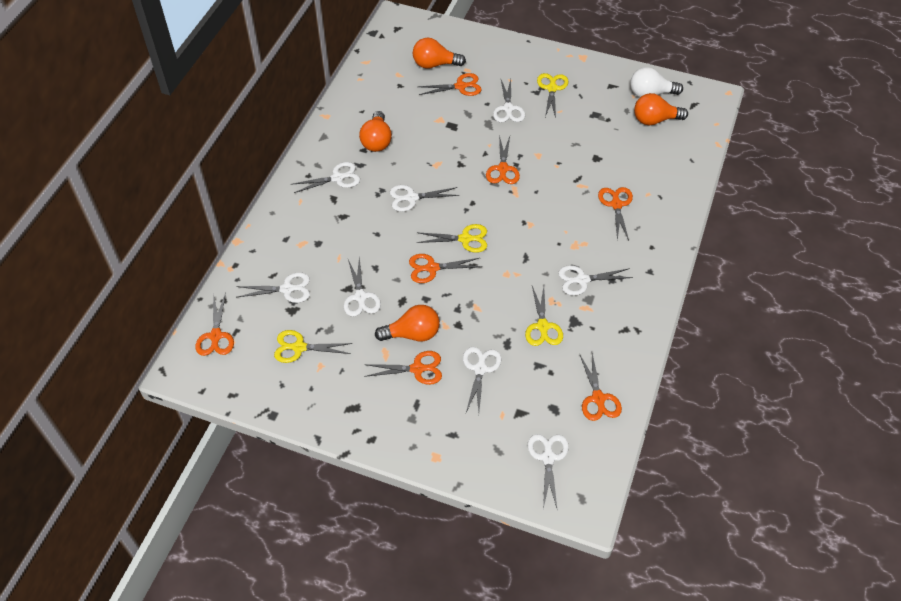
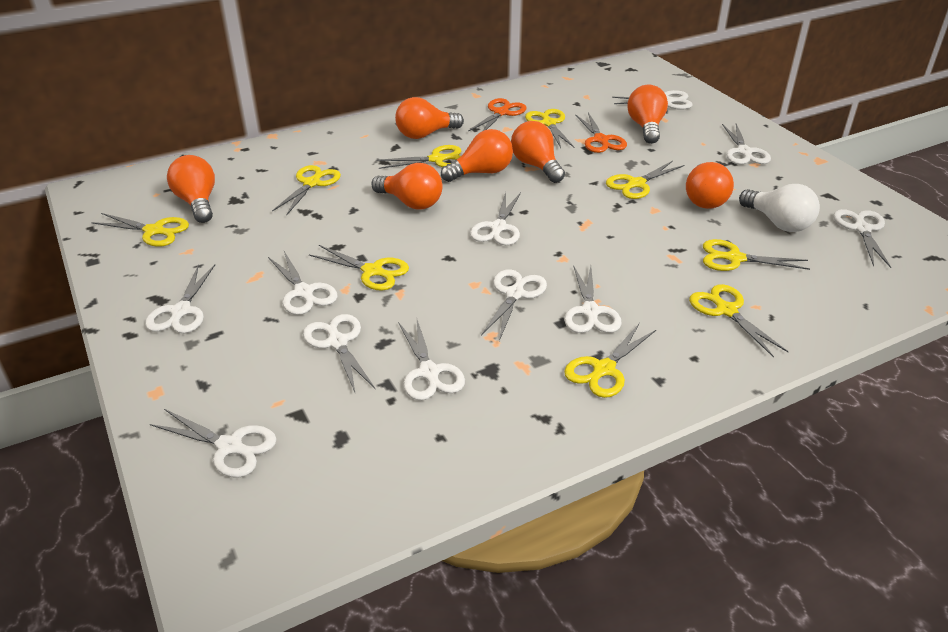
orange light bulb: 4 -> 7
orange scissors: 7 -> 2
white scissors: 8 -> 11
yellow scissors: 4 -> 9

